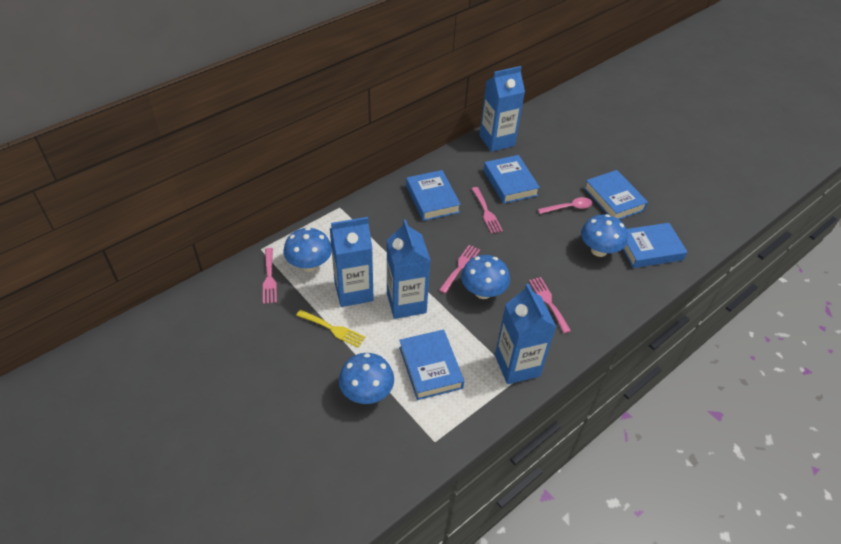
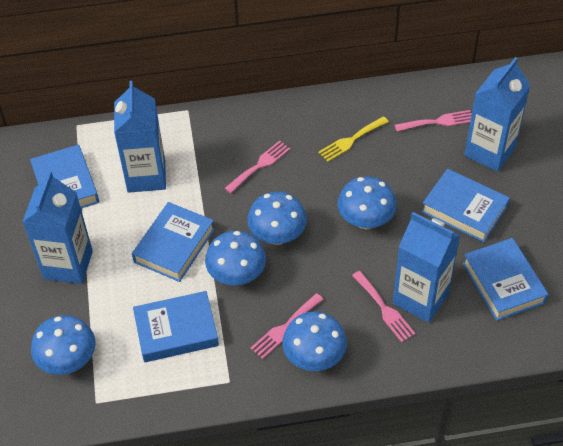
blue mushroom: 4 -> 5
pink spoon: 1 -> 0

